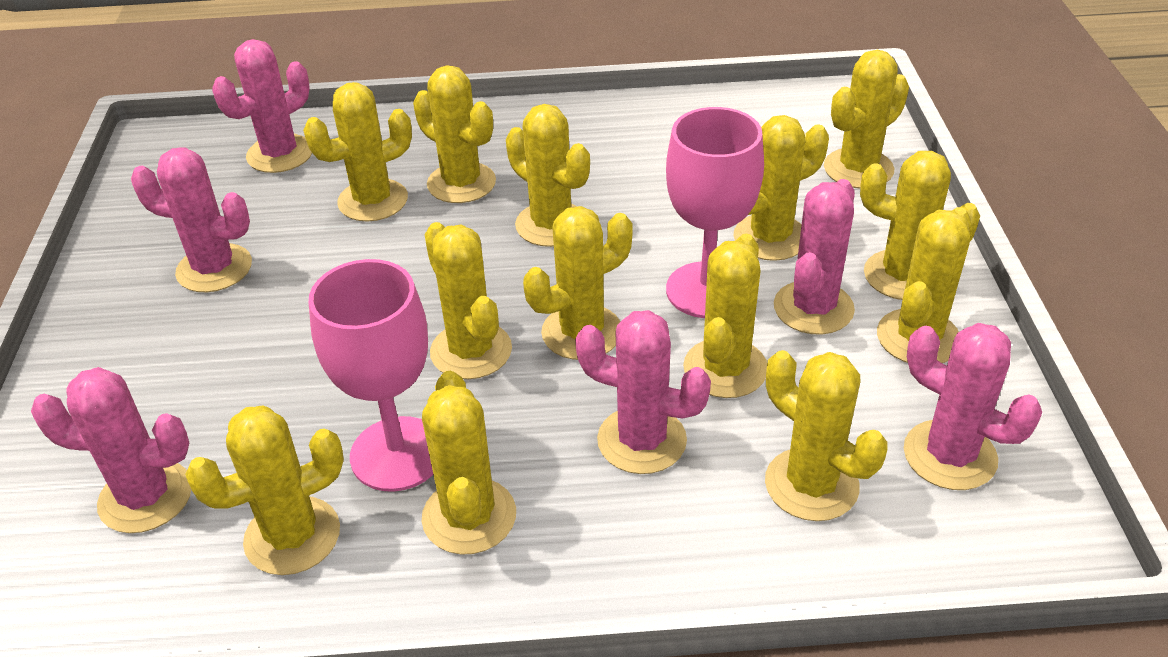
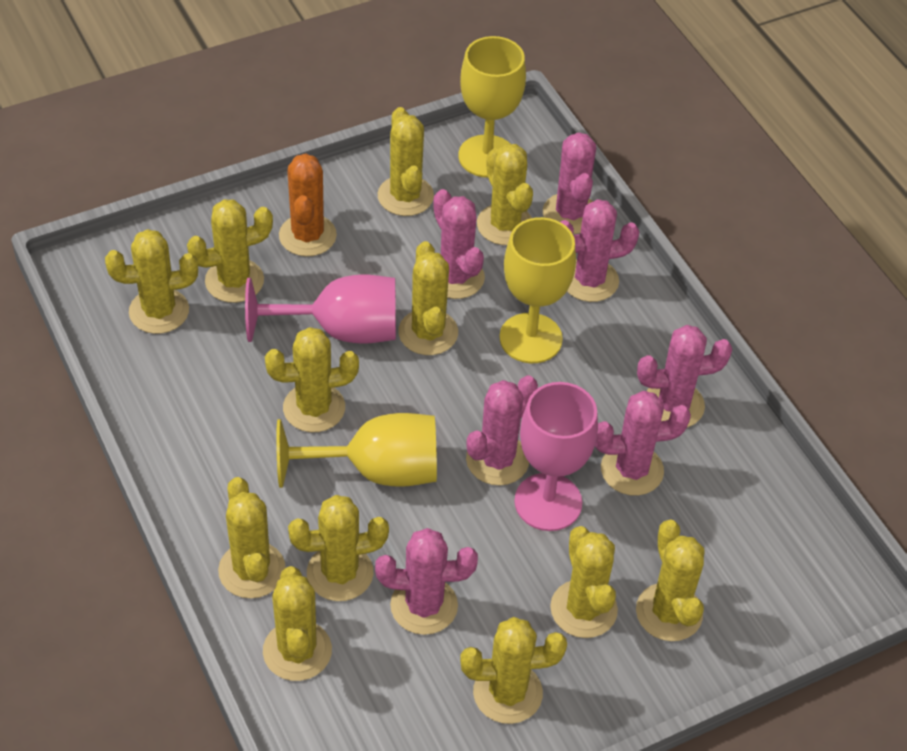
orange cactus: 0 -> 1
pink cactus: 6 -> 7
yellow cactus: 13 -> 12
yellow goblet: 0 -> 3

